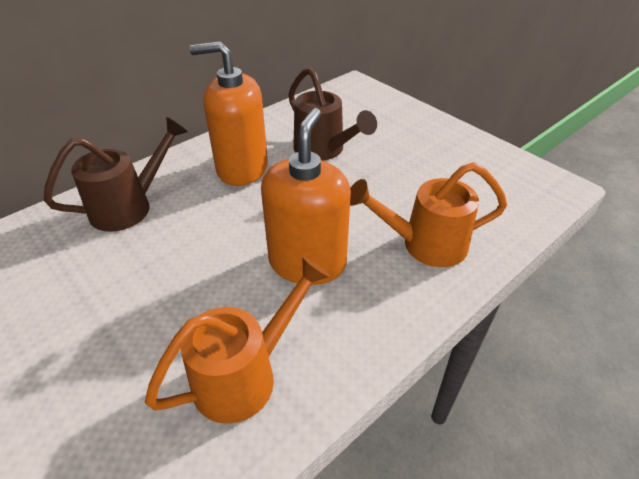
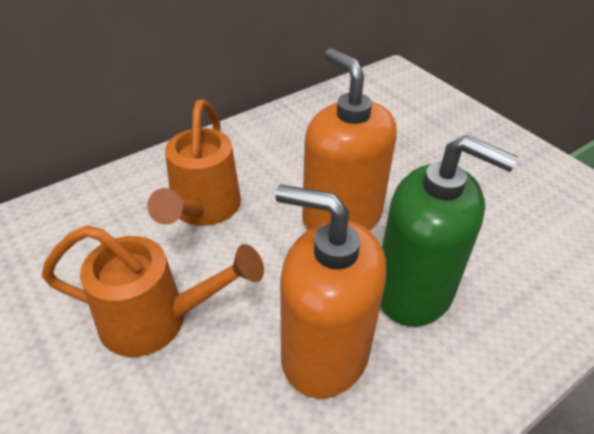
brown watering can: 2 -> 0
green soap dispenser: 0 -> 1

